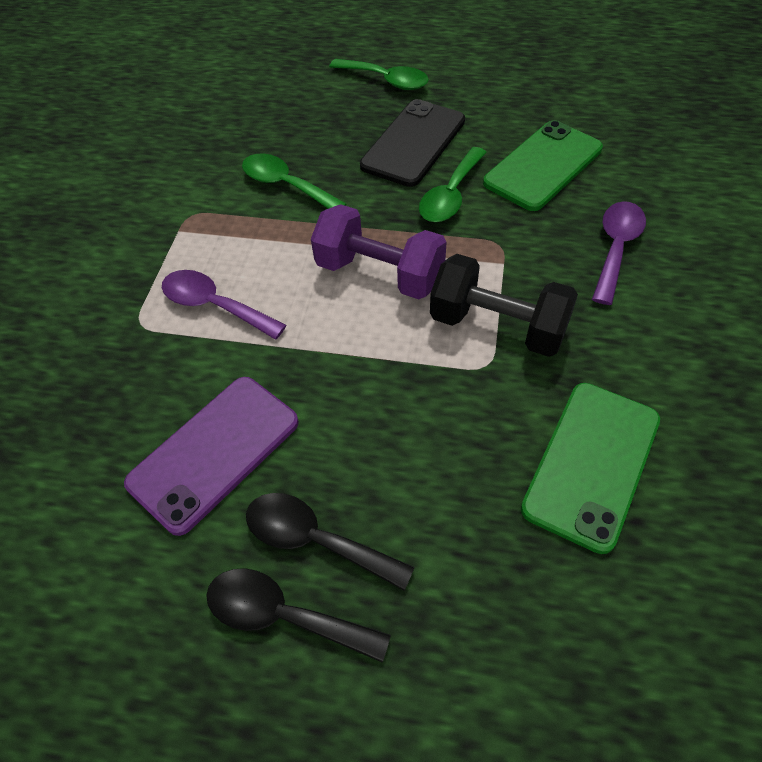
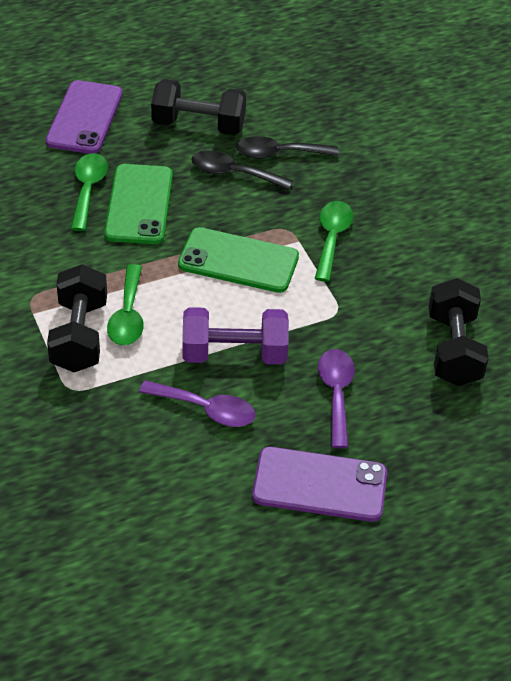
black dumbbell: 1 -> 3
black phone: 1 -> 0
purple phone: 1 -> 2

